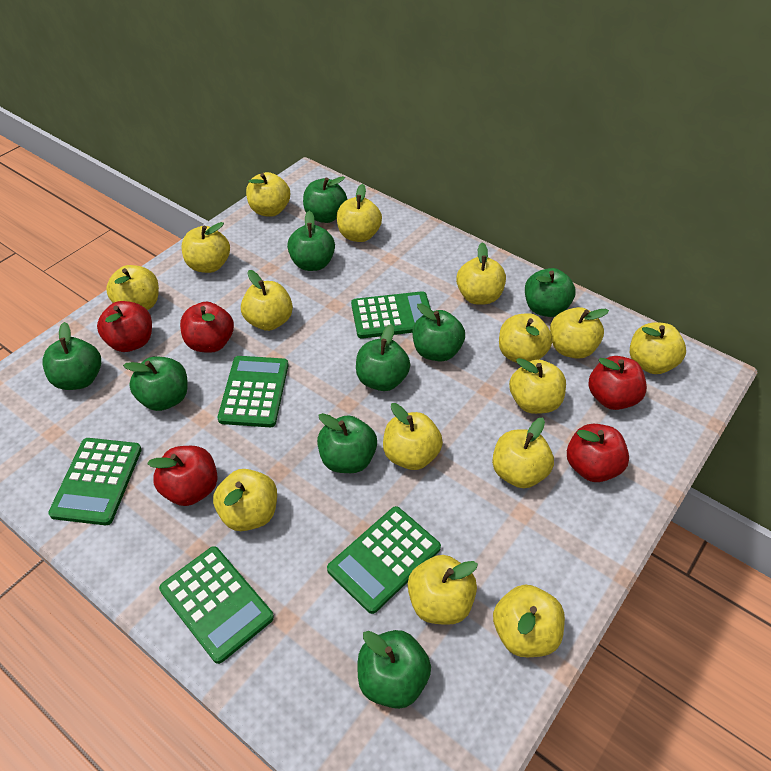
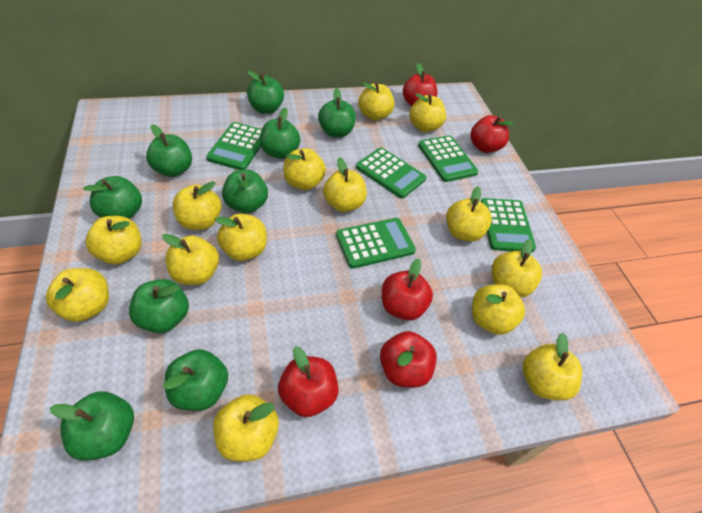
yellow apple: 15 -> 14

